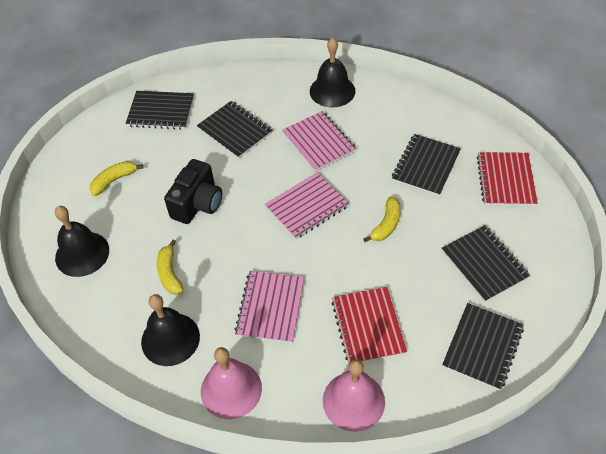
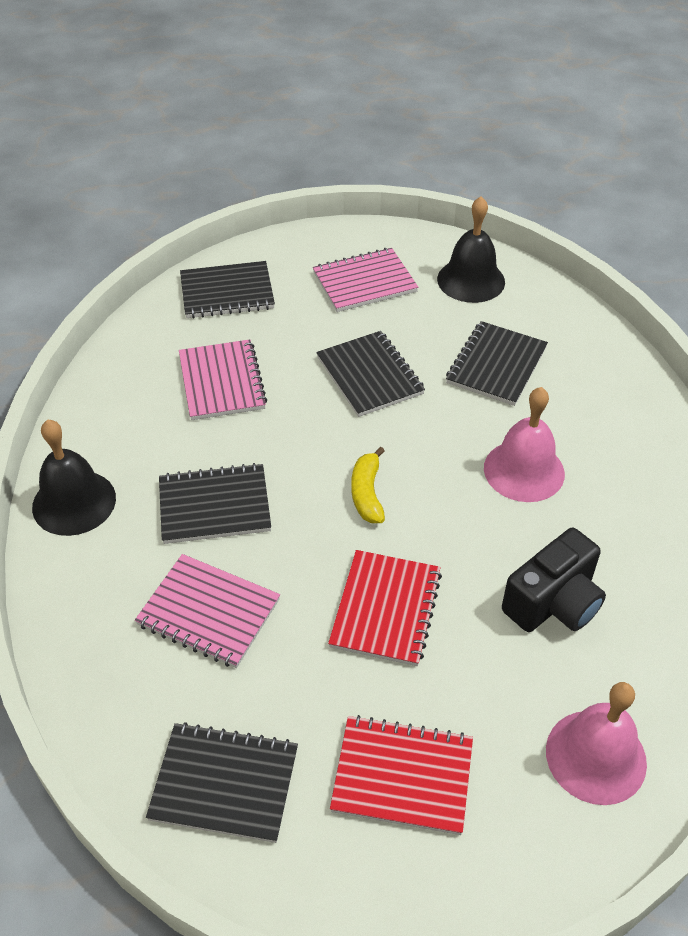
black bell: 3 -> 2
yellow banana: 3 -> 1

